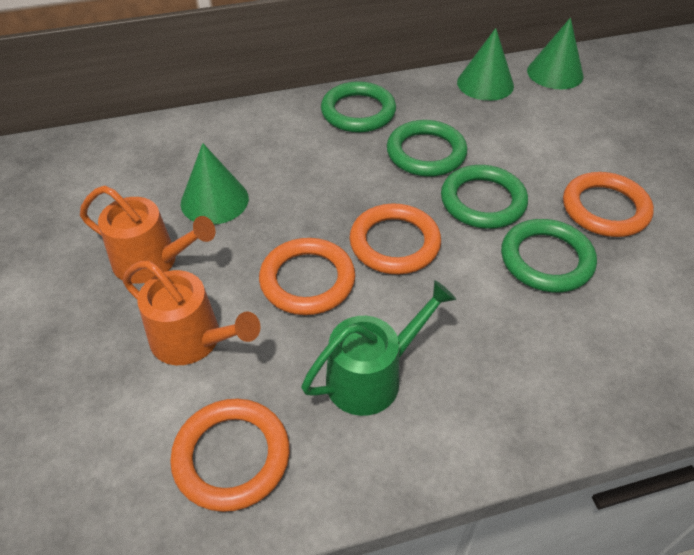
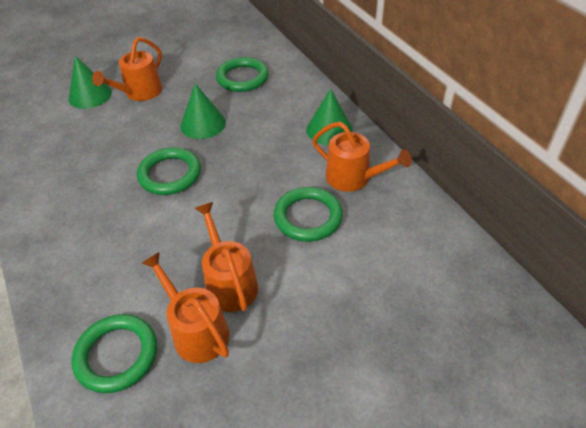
green watering can: 1 -> 0
orange ring: 4 -> 0
orange watering can: 2 -> 4

